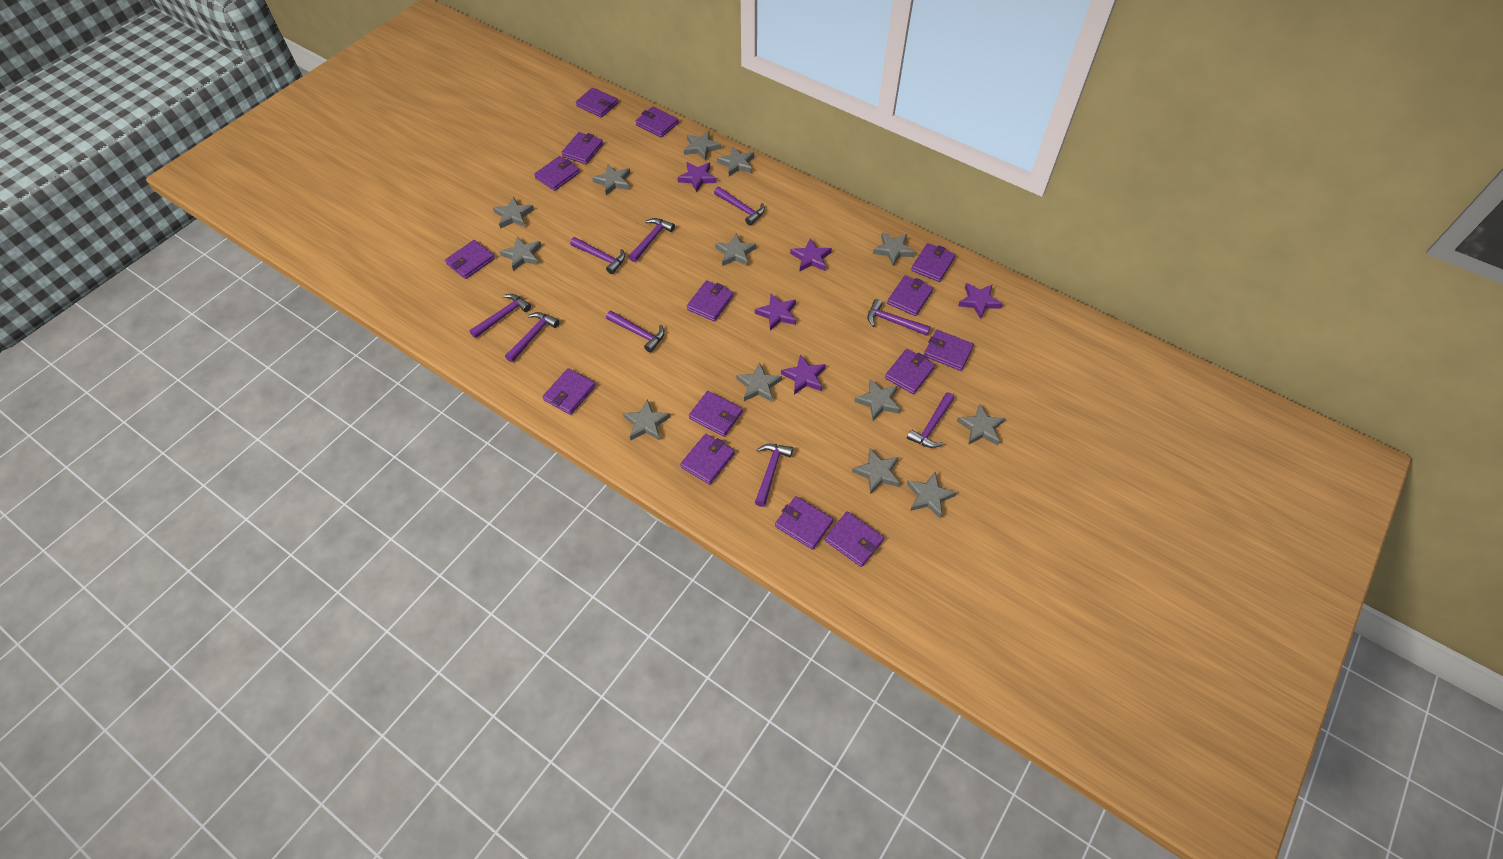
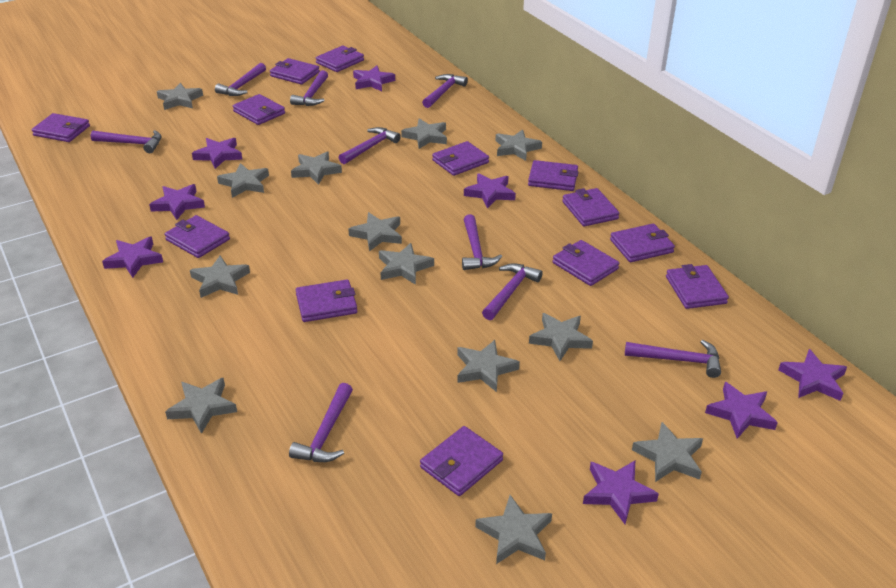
purple star: 5 -> 8
purple wallet: 15 -> 13

